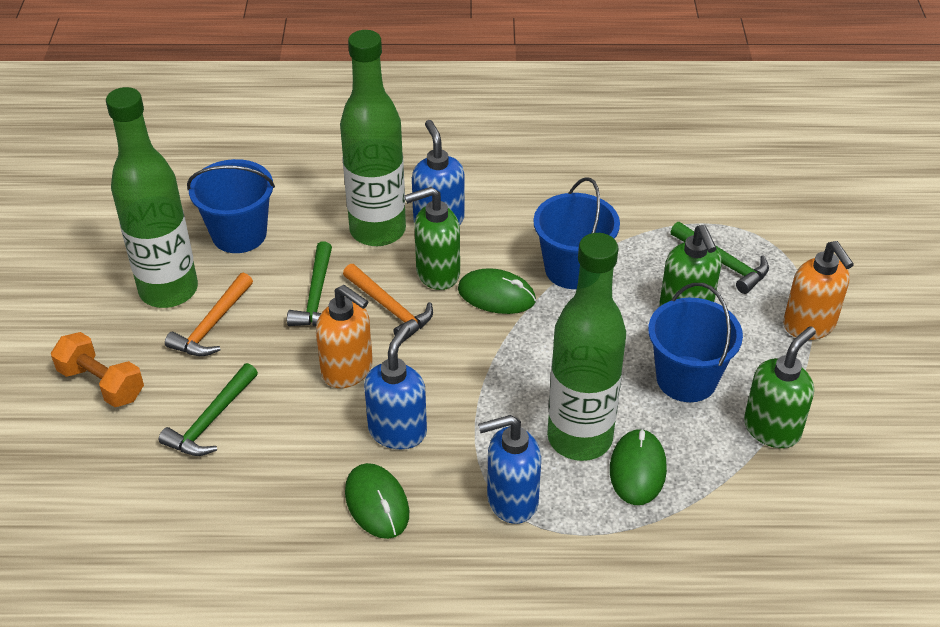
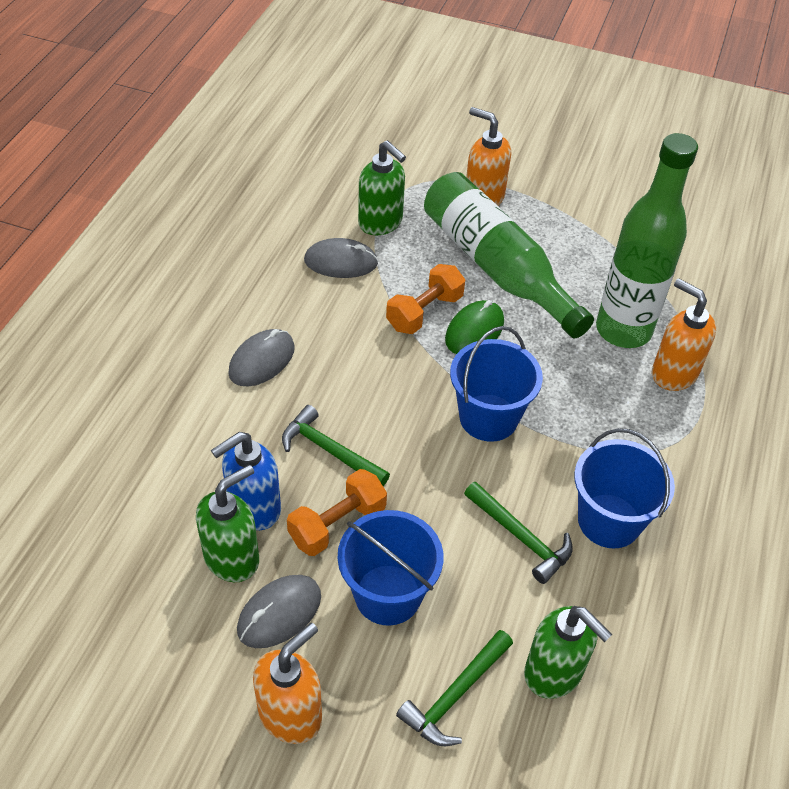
blue soap dispenser: 3 -> 1
green bottle: 3 -> 2
green mouse: 3 -> 1
grey mouse: 0 -> 3
orange dumbbell: 1 -> 2
orange hammer: 2 -> 0
orange soap dispenser: 2 -> 3

